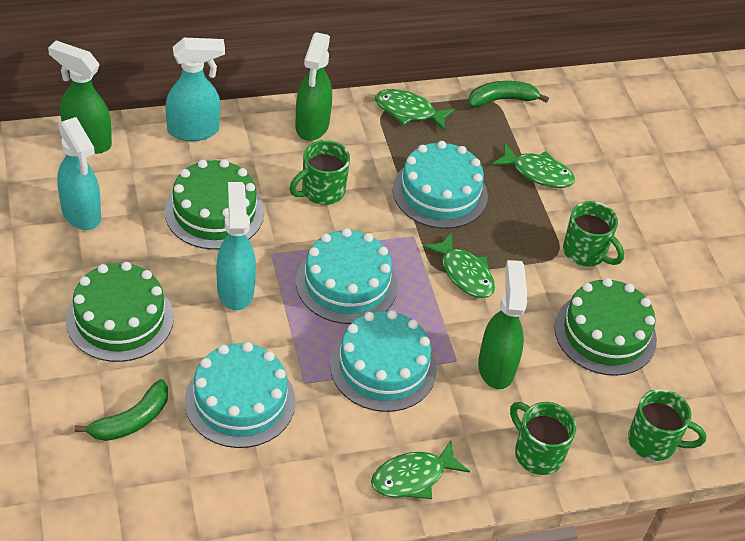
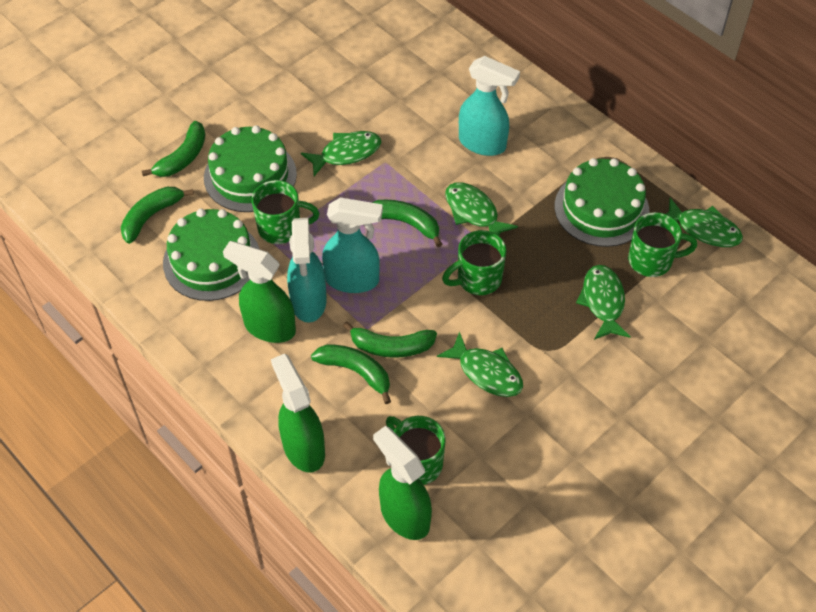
green banana: 2 -> 5
green fish: 4 -> 5
turquoise cake: 4 -> 0

